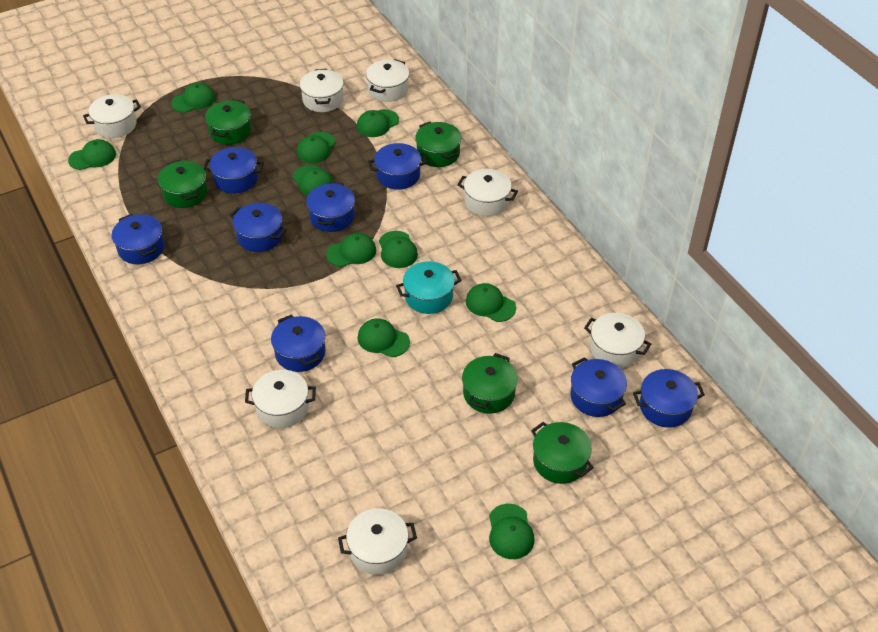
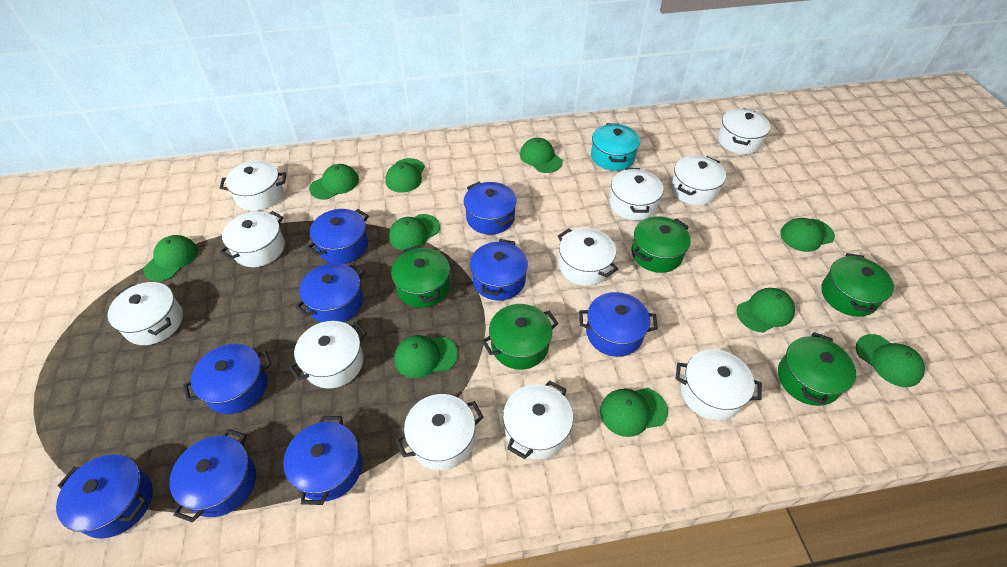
blue pot: 8 -> 9
white pot: 7 -> 11

